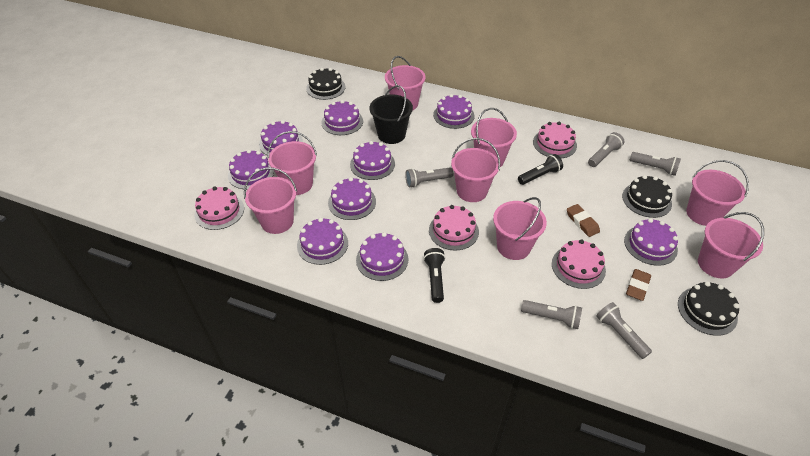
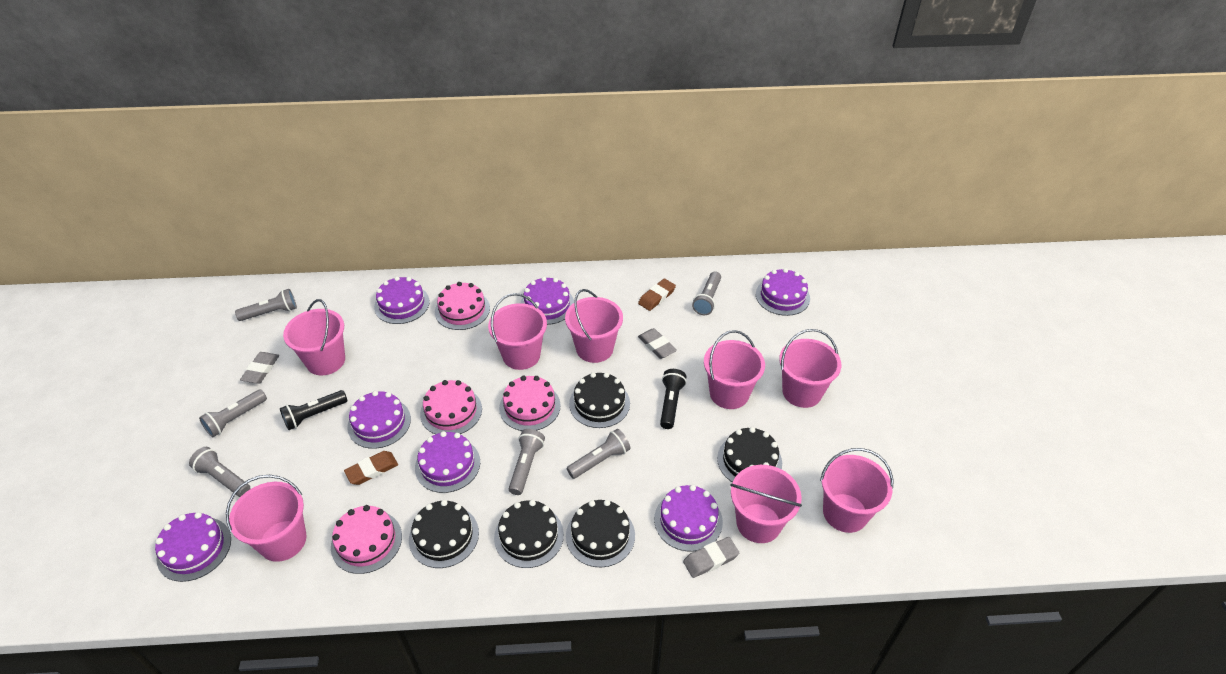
black bucket: 1 -> 0
black cake: 3 -> 5
grey eraser: 0 -> 3
grey flashlight: 5 -> 6
purple cake: 9 -> 7

